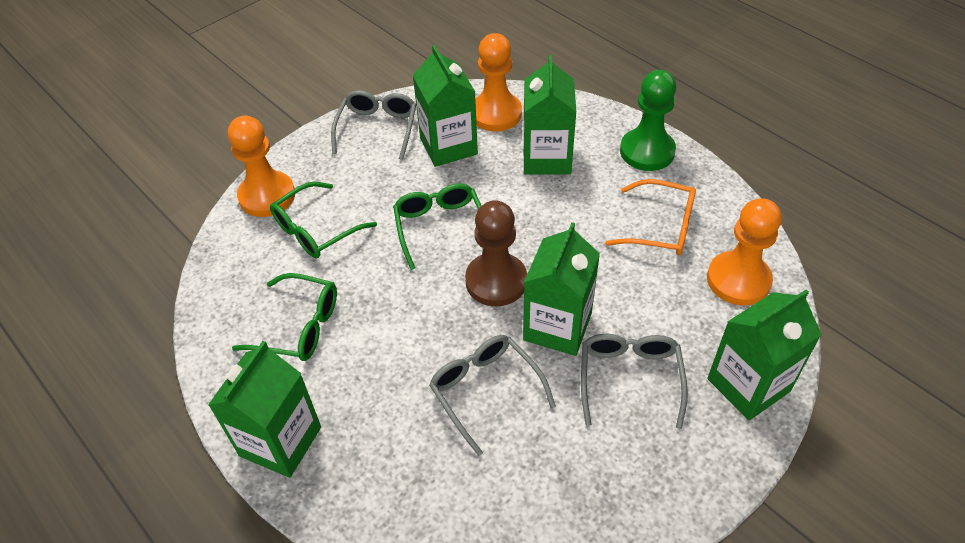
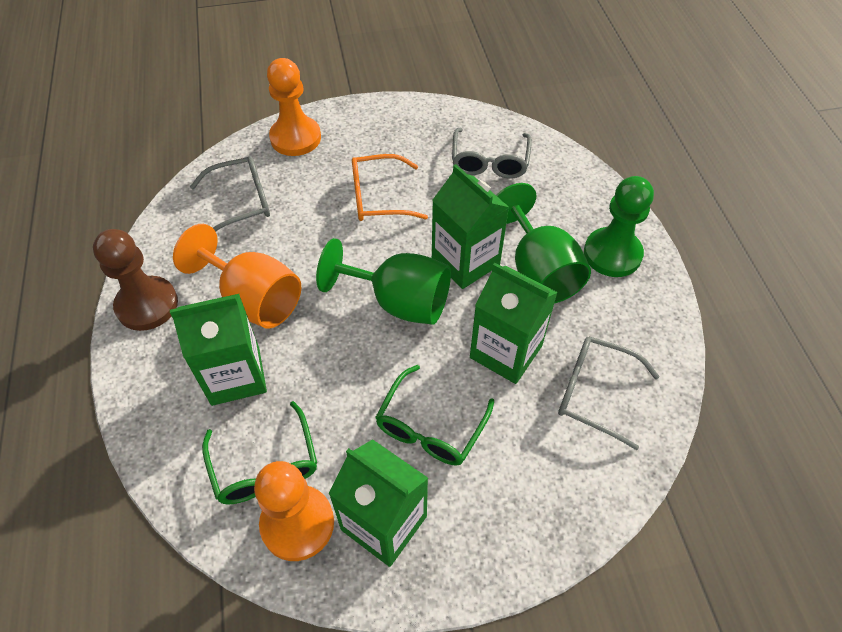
green carton: 5 -> 4
green glasses: 3 -> 2
green goblet: 0 -> 2
orange goblet: 0 -> 1
orange pawn: 3 -> 2

